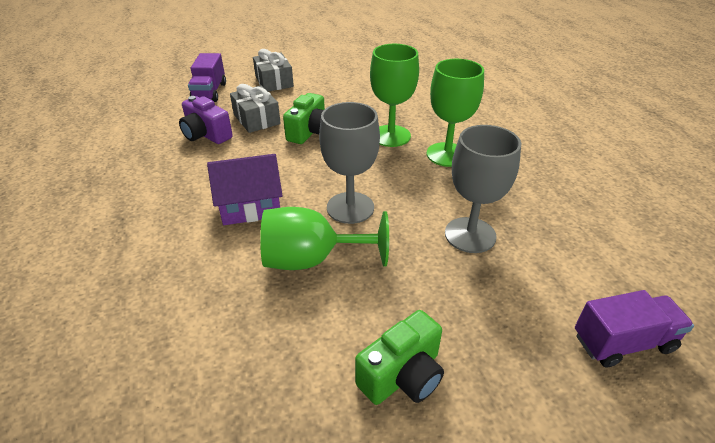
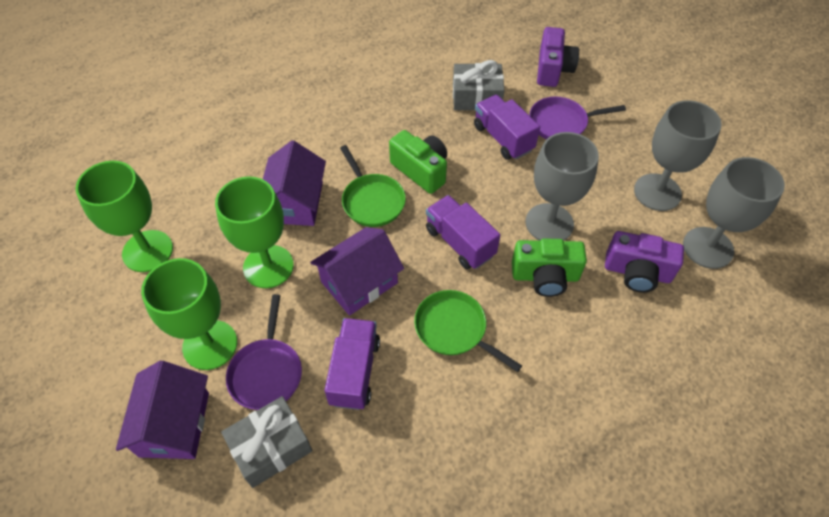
green pan: 0 -> 2
grey goblet: 2 -> 3
purple camera: 1 -> 2
purple house: 1 -> 3
purple pan: 0 -> 2
purple truck: 2 -> 3

